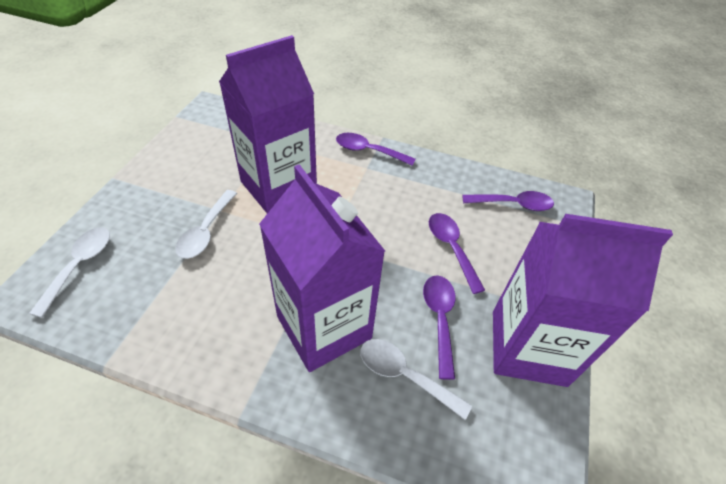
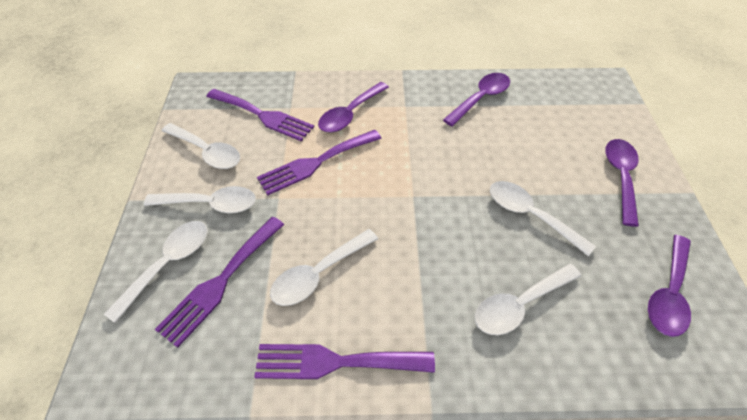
purple carton: 3 -> 0
purple fork: 0 -> 4
white spoon: 3 -> 6

